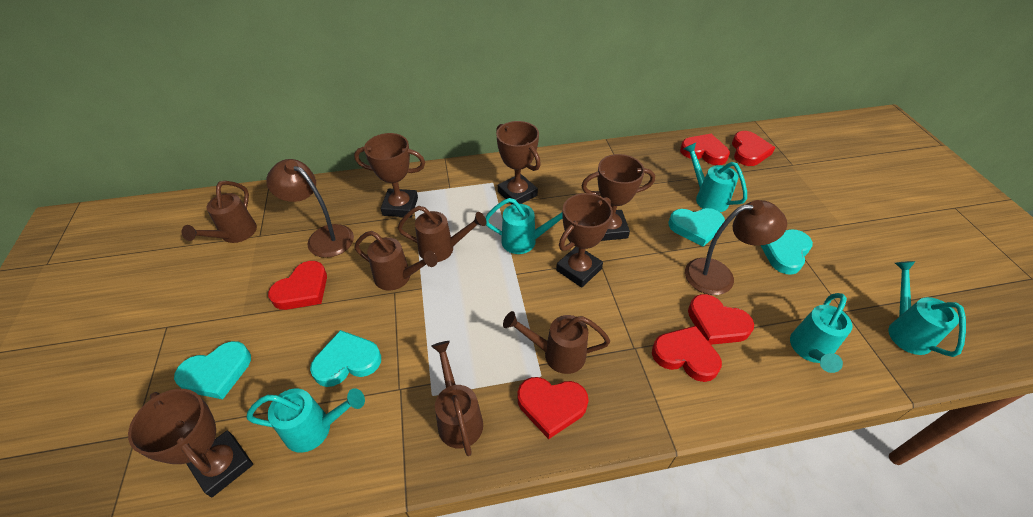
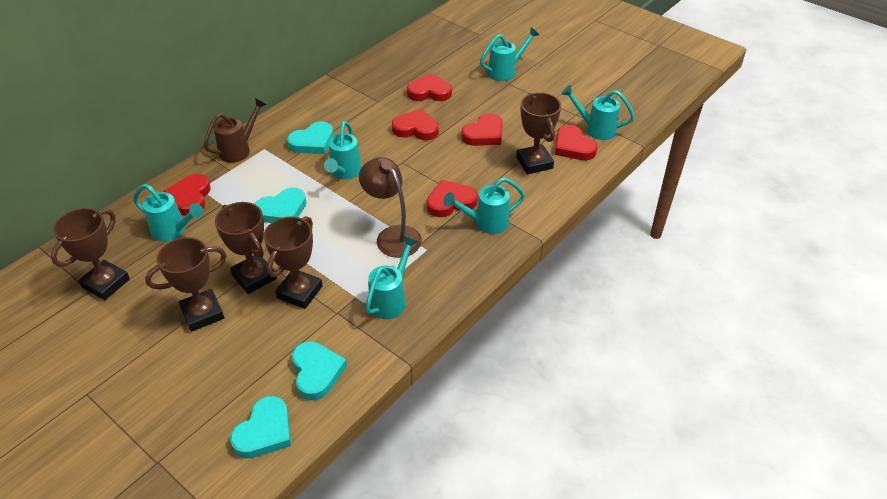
brown lamp: 2 -> 1
brown watering can: 5 -> 1
turquoise watering can: 5 -> 6

